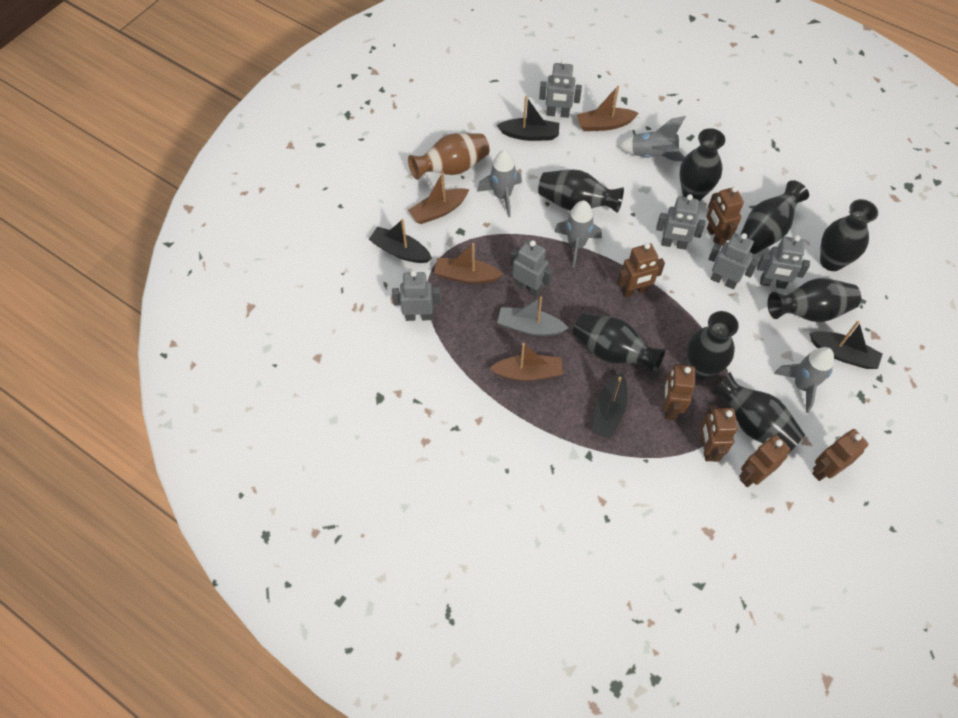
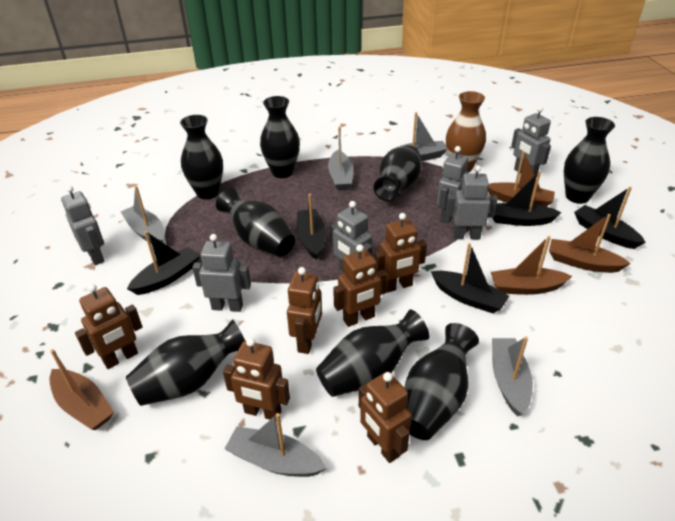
black boat: 4 -> 5
grey boat: 1 -> 5
grey rocket: 4 -> 0

